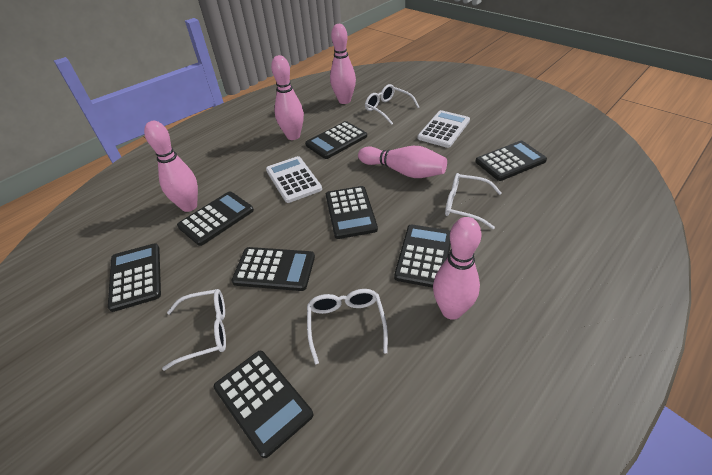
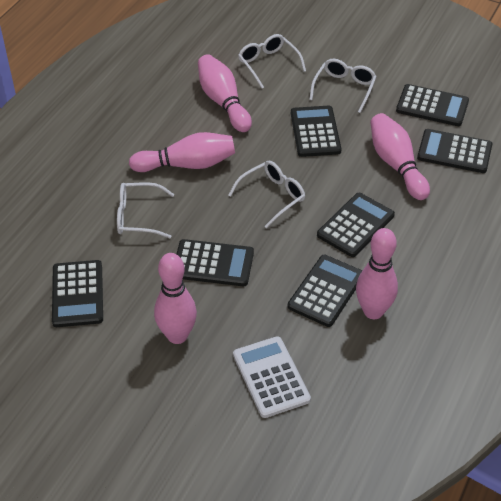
black calculator: 8 -> 7
white calculator: 2 -> 1

